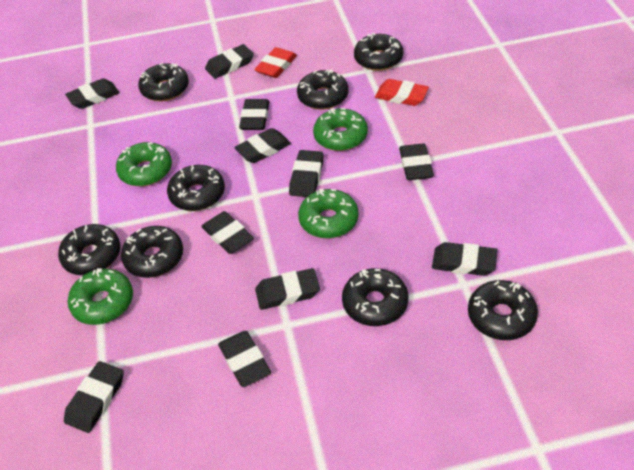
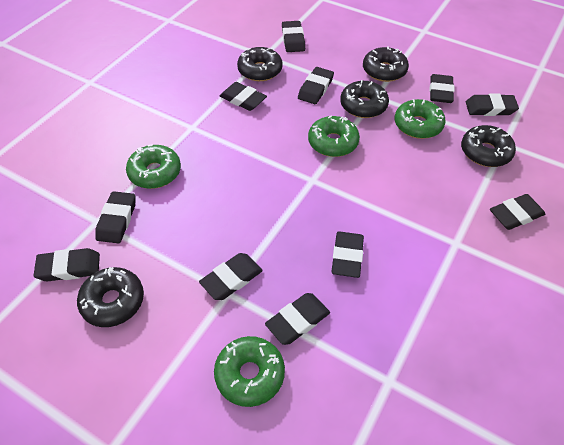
black donut: 8 -> 5
red eraser: 2 -> 0

